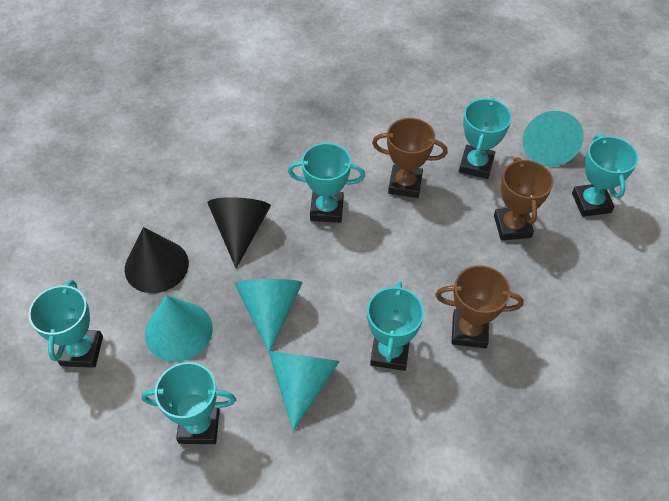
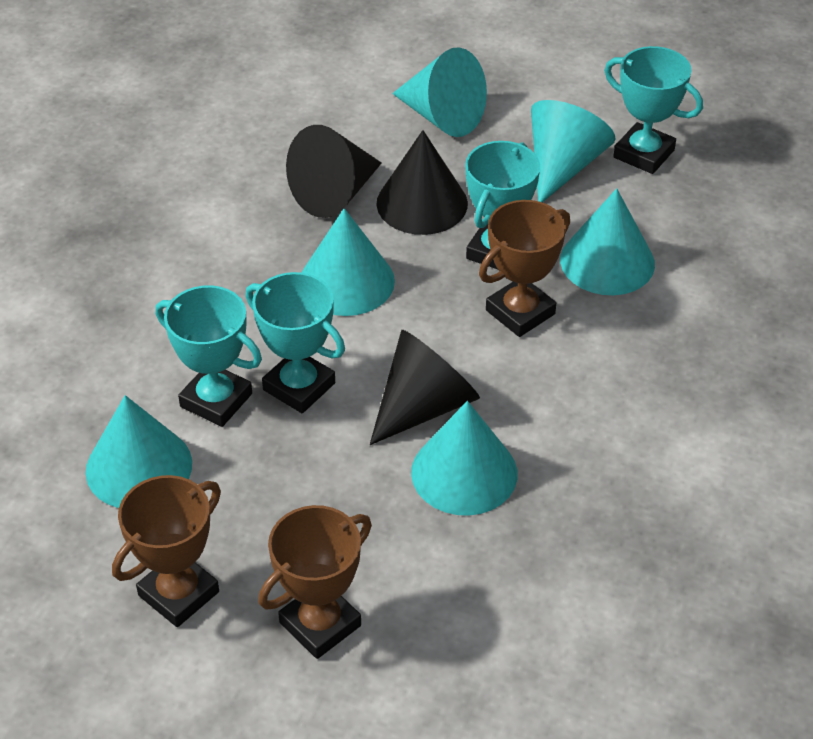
black cone: 2 -> 3
turquoise cone: 4 -> 6
turquoise trophy: 6 -> 4

